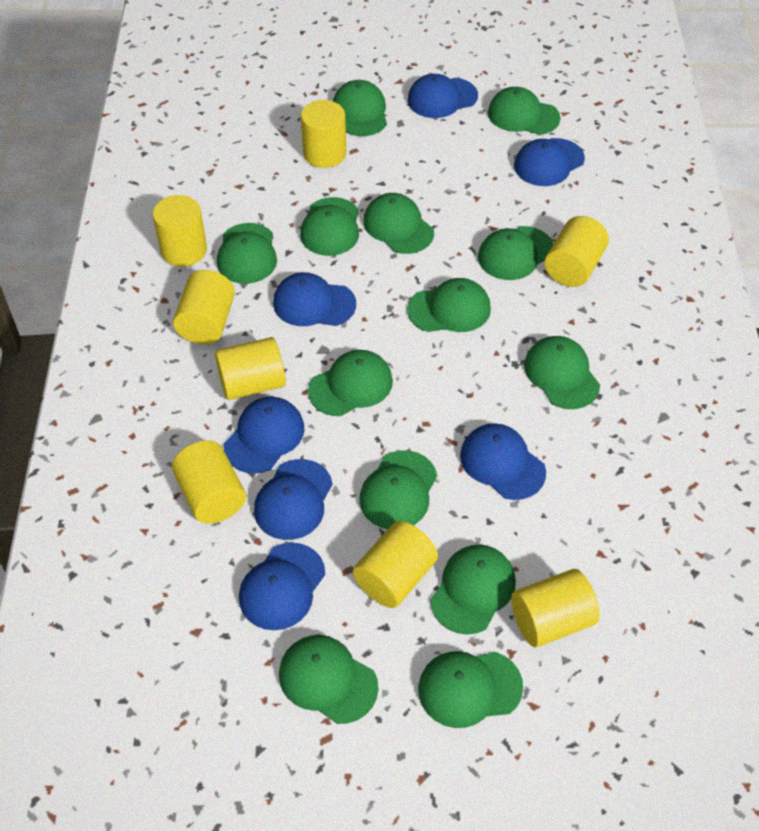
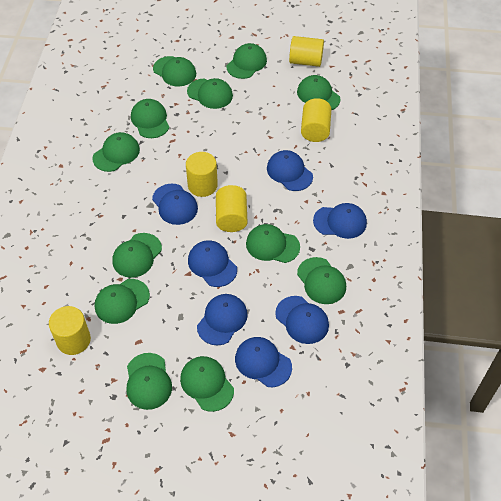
green cap: 13 -> 12
yellow cylinder: 8 -> 5

